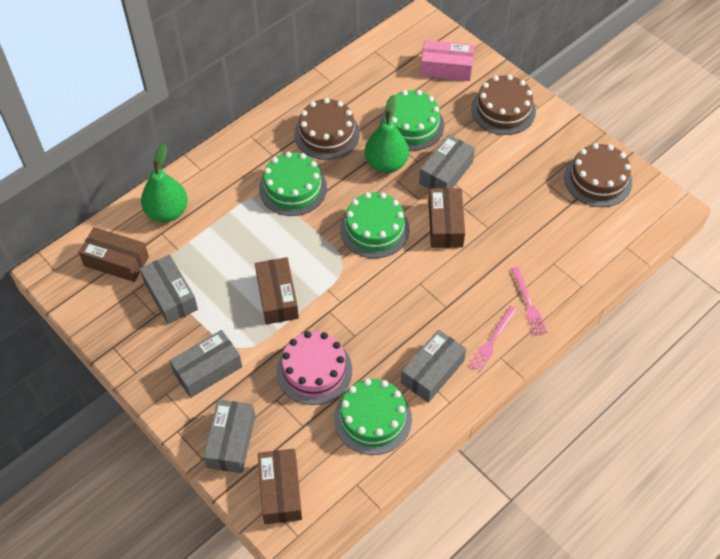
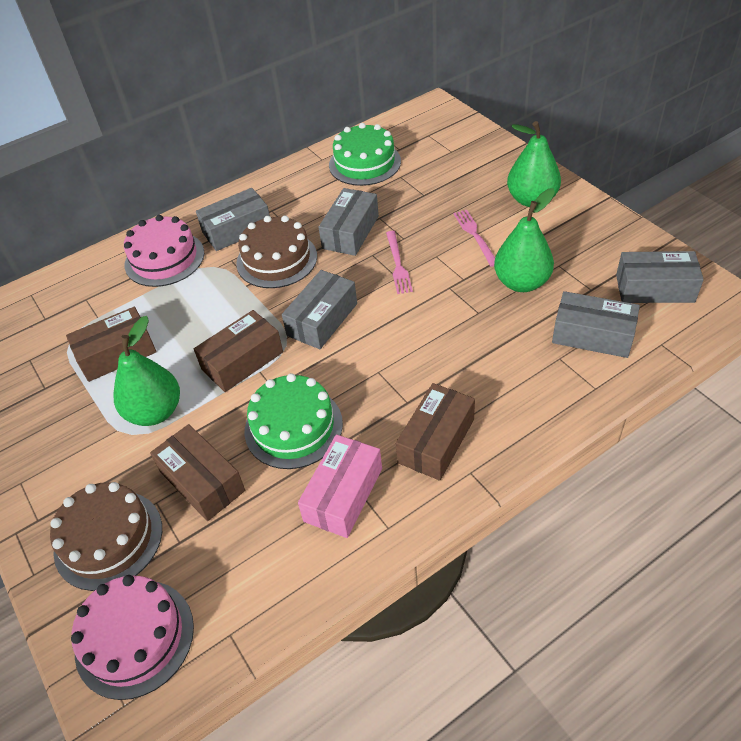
brown cake: 3 -> 2
green cake: 4 -> 2
green pear: 2 -> 3
pink cake: 1 -> 2

